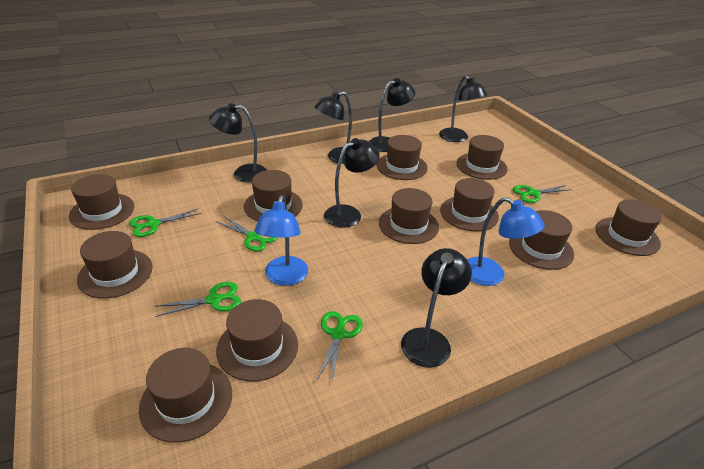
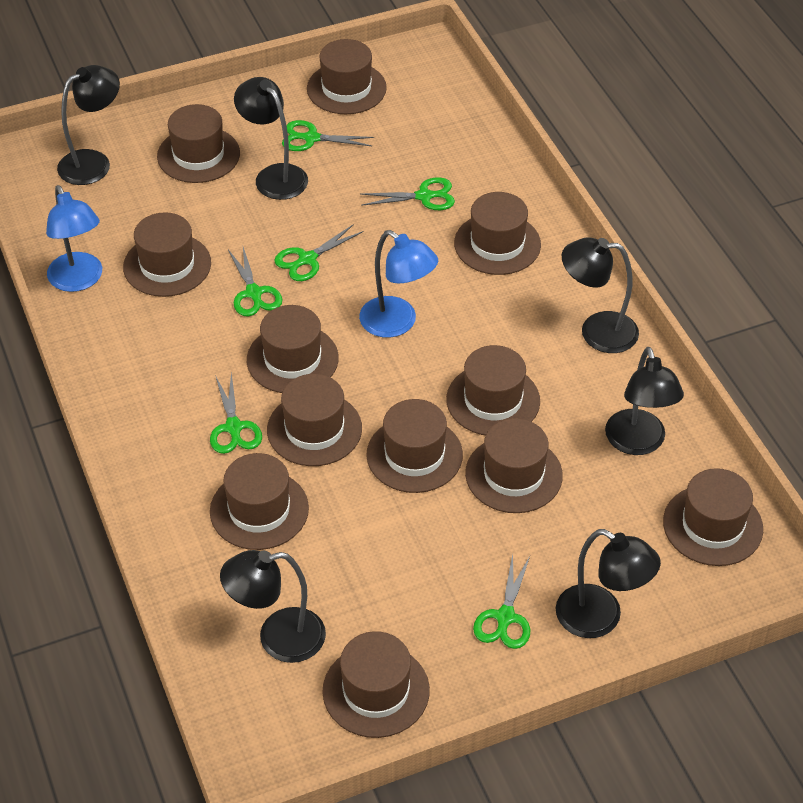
brown hat: 11 -> 12
green scissors: 5 -> 6

